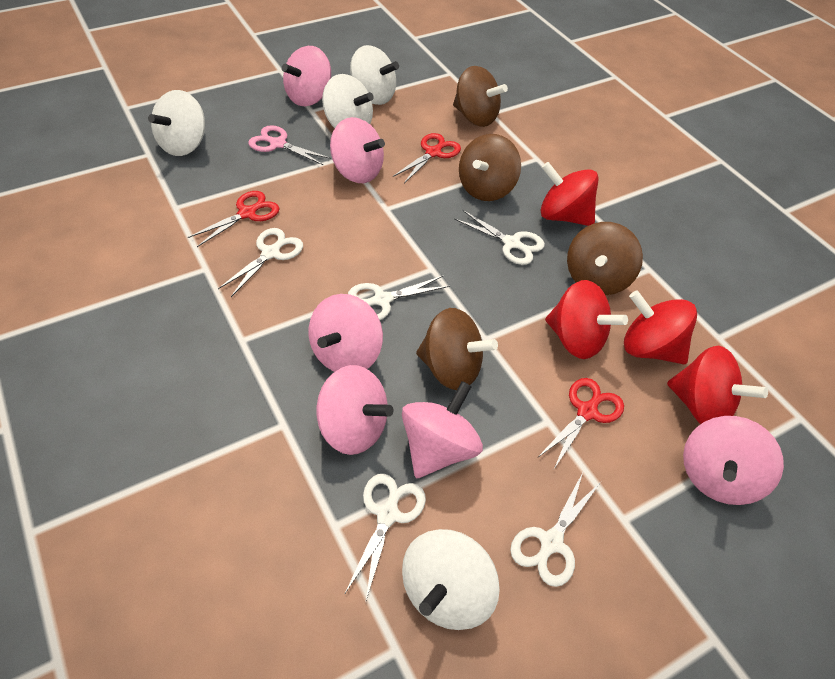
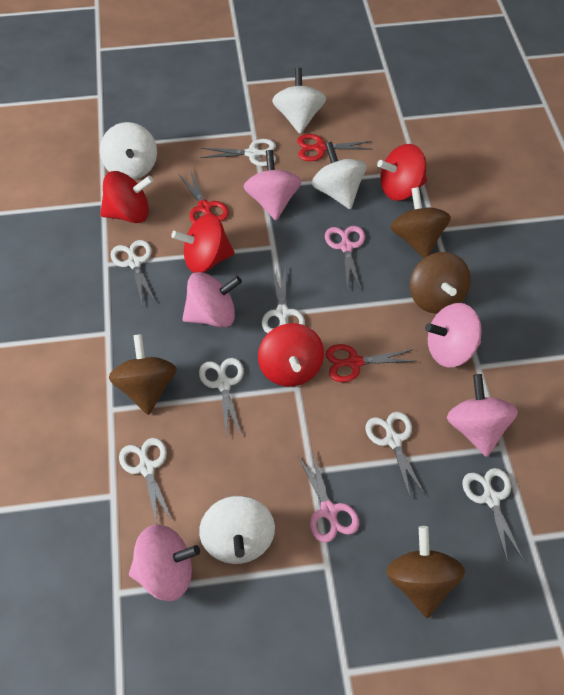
pink scissors: 1 -> 2
pink spinning top: 6 -> 5
white scissors: 5 -> 7

